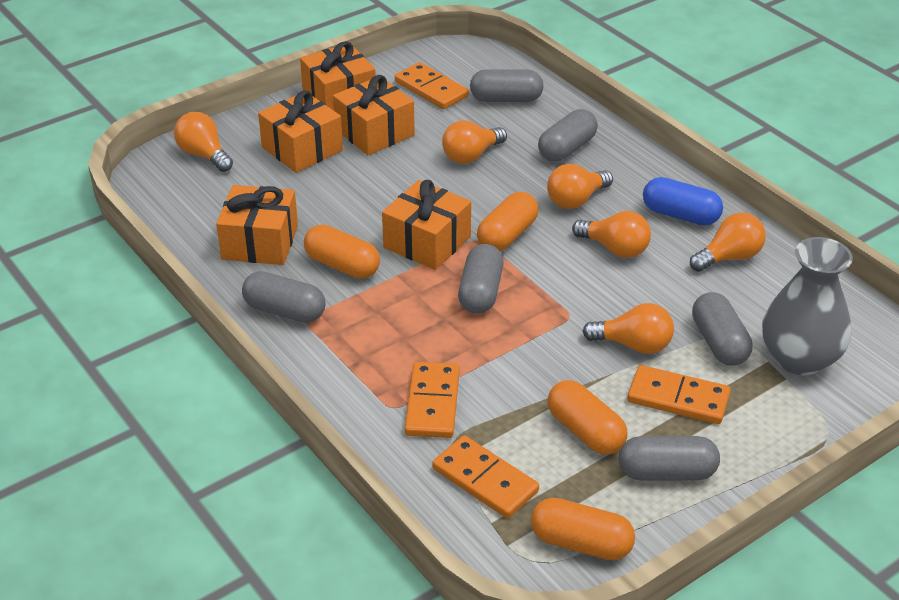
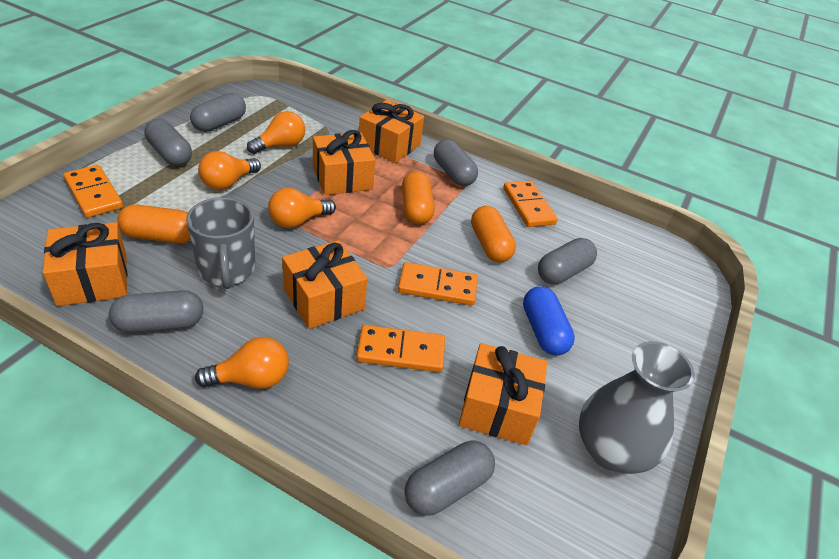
grey mug: 0 -> 1
orange capsule: 4 -> 3
orange light bulb: 6 -> 4

